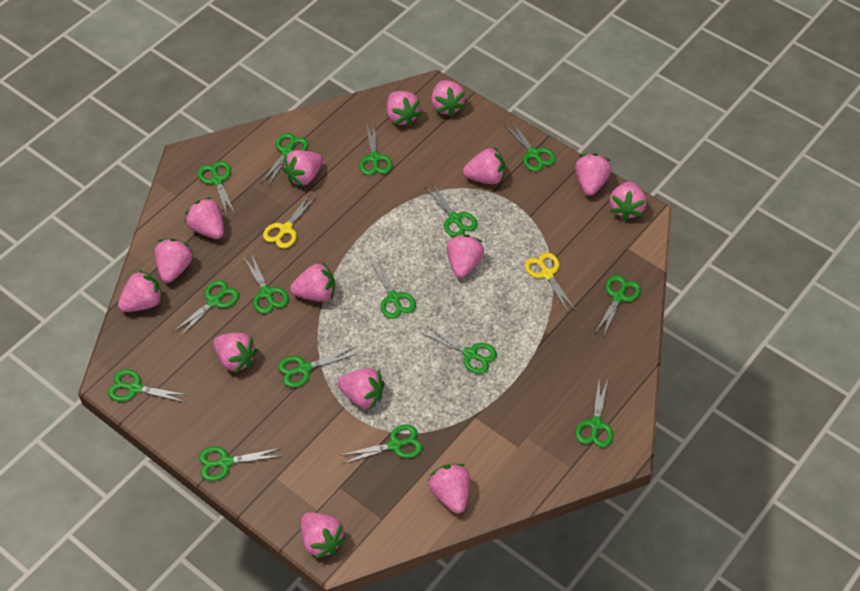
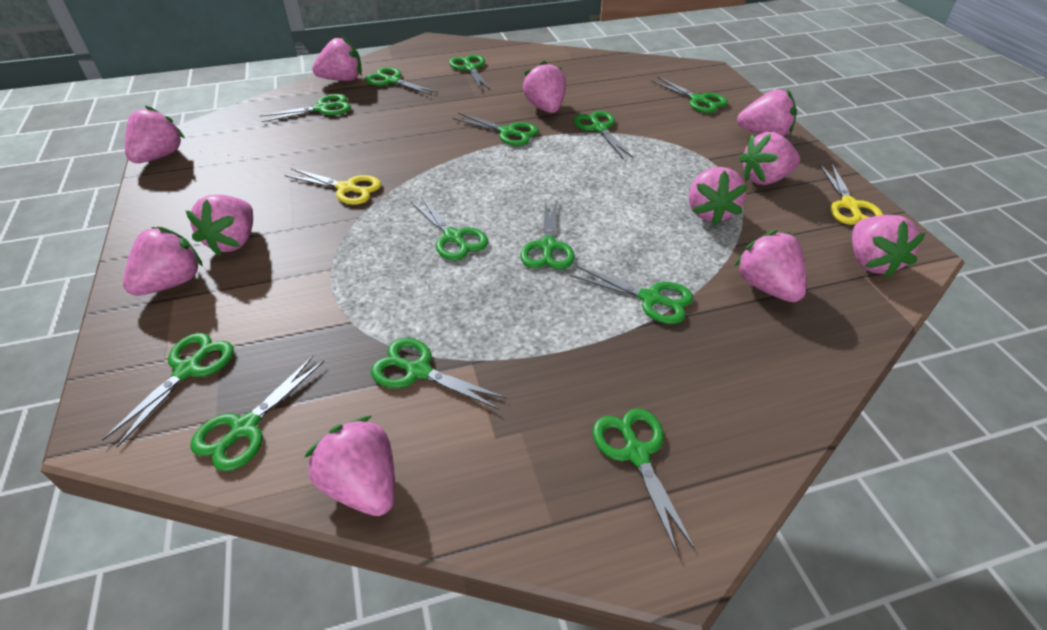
green scissors: 15 -> 13
pink strawberry: 15 -> 11

